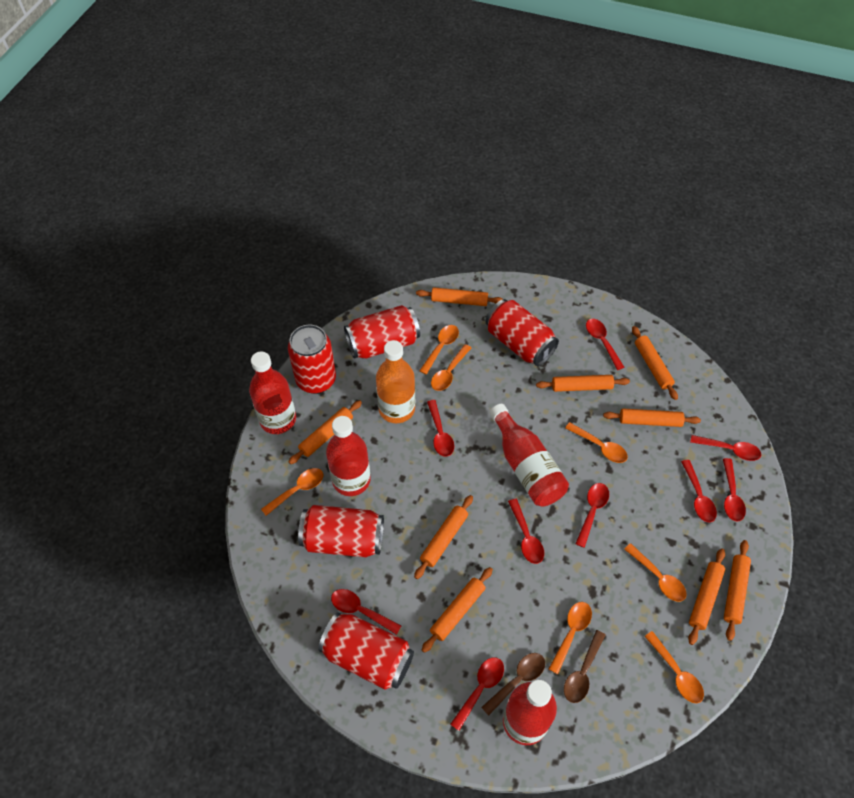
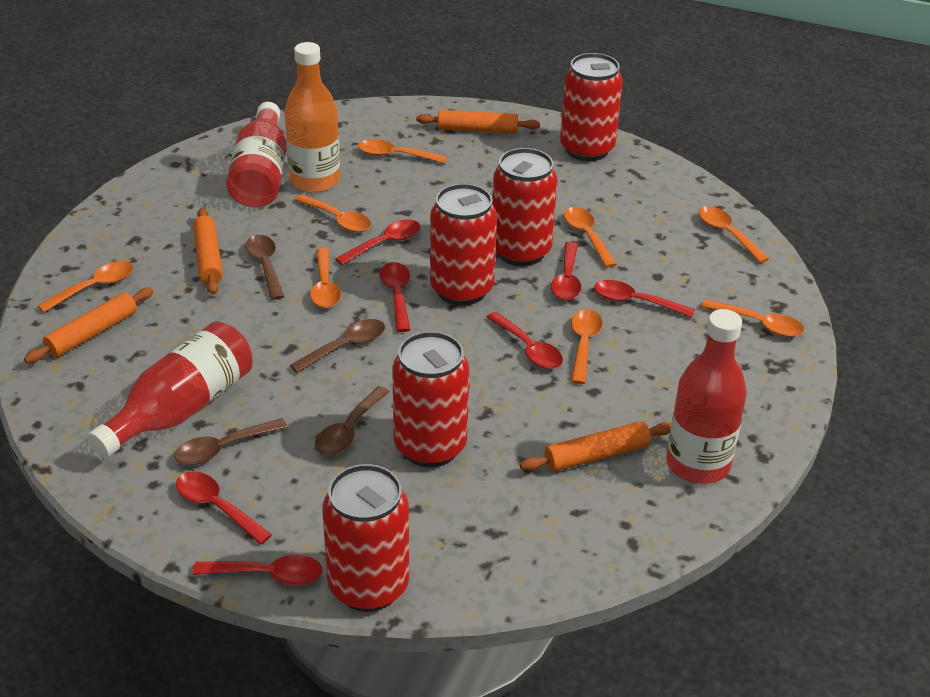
brown spoon: 2 -> 4
orange rolling pin: 9 -> 4
orange spoon: 7 -> 8
red bottle: 4 -> 3
red spoon: 9 -> 7

